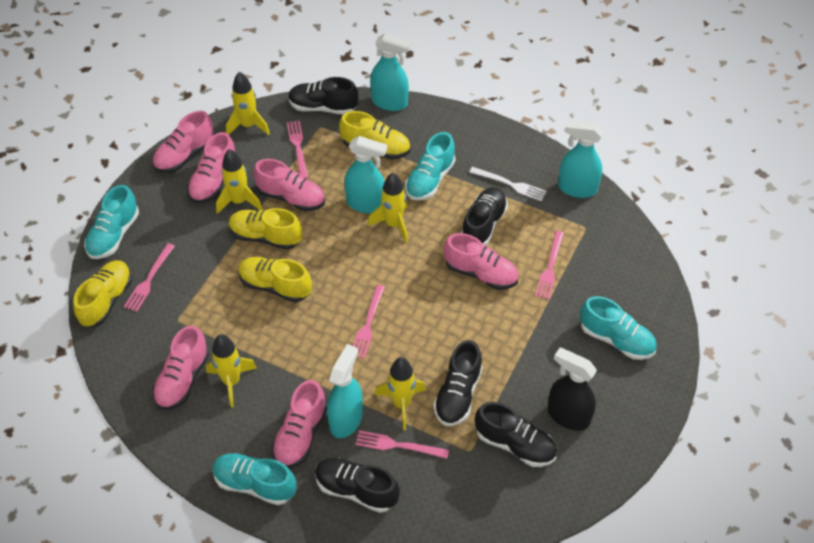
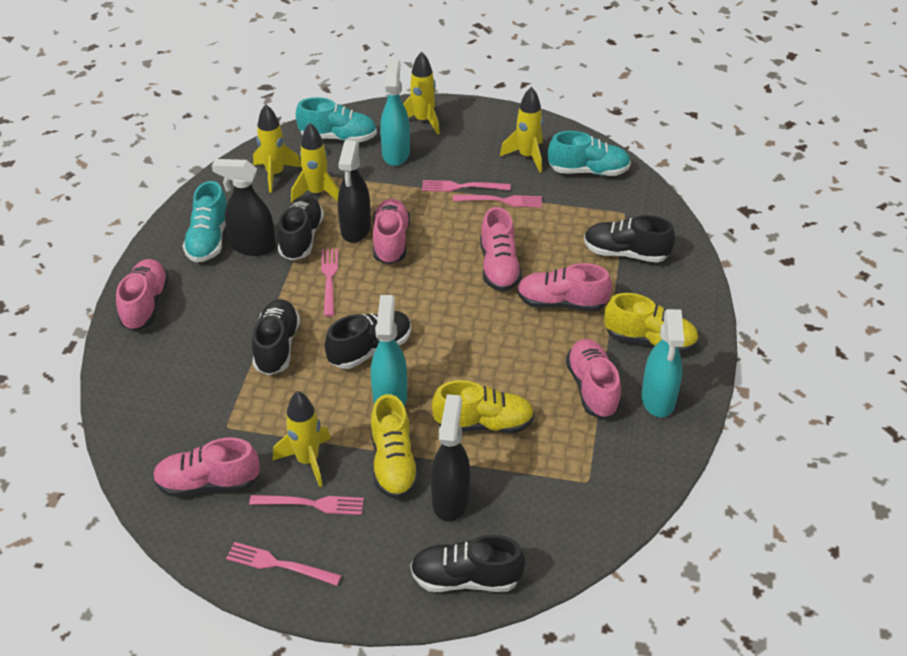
black spray bottle: 1 -> 3
turquoise shoe: 4 -> 3
turquoise spray bottle: 4 -> 3
white fork: 1 -> 0
yellow shoe: 4 -> 3

